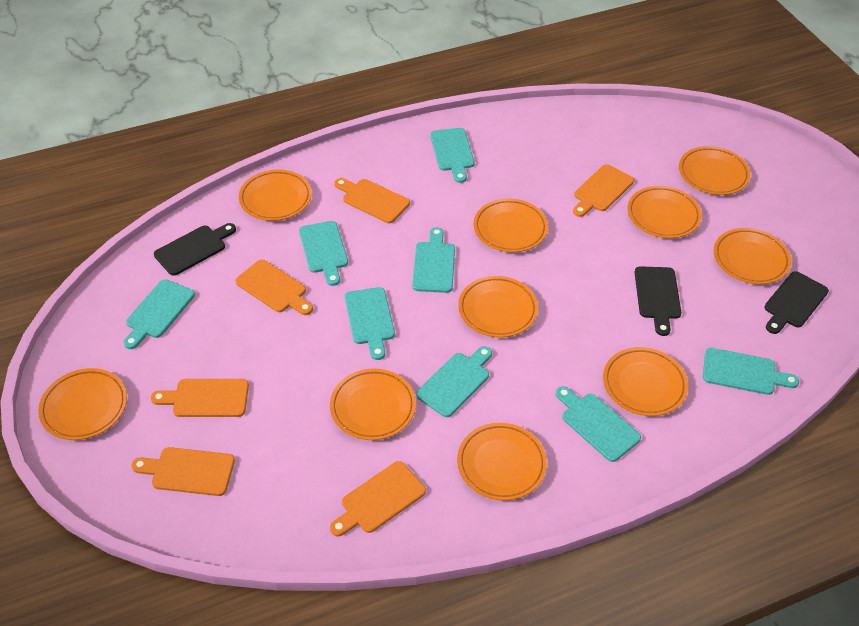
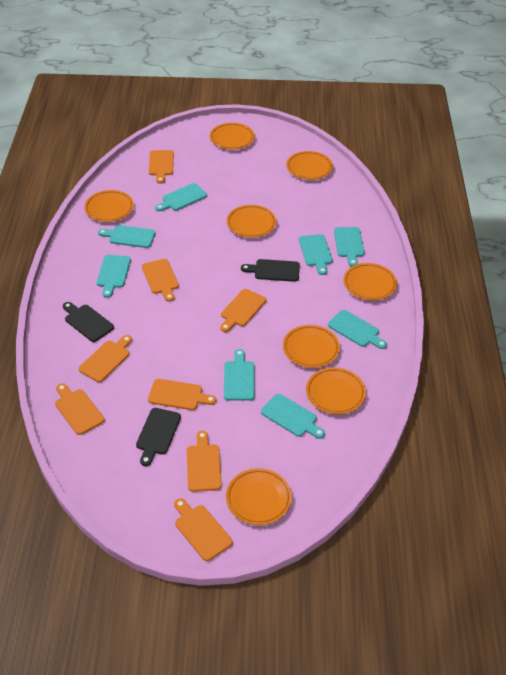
orange cutting board: 6 -> 8
orange plate: 10 -> 8

